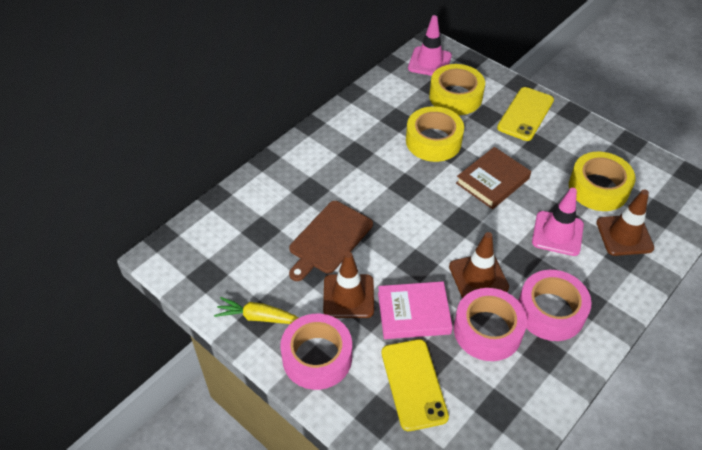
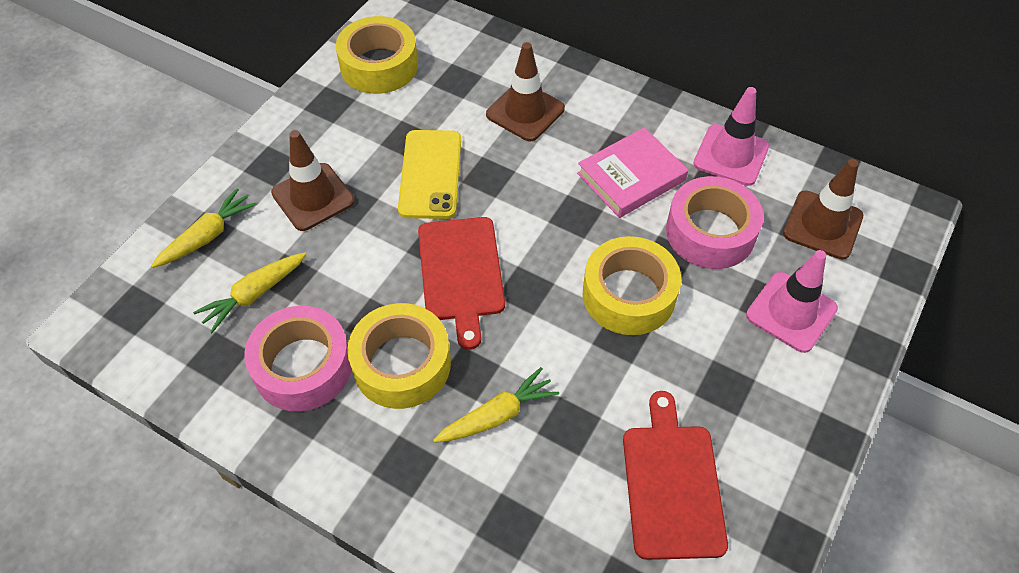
brown book: 1 -> 0
brown cutting board: 1 -> 0
pink tape: 3 -> 2
red cutting board: 0 -> 2
yellow carrot: 1 -> 3
yellow phone: 2 -> 1

